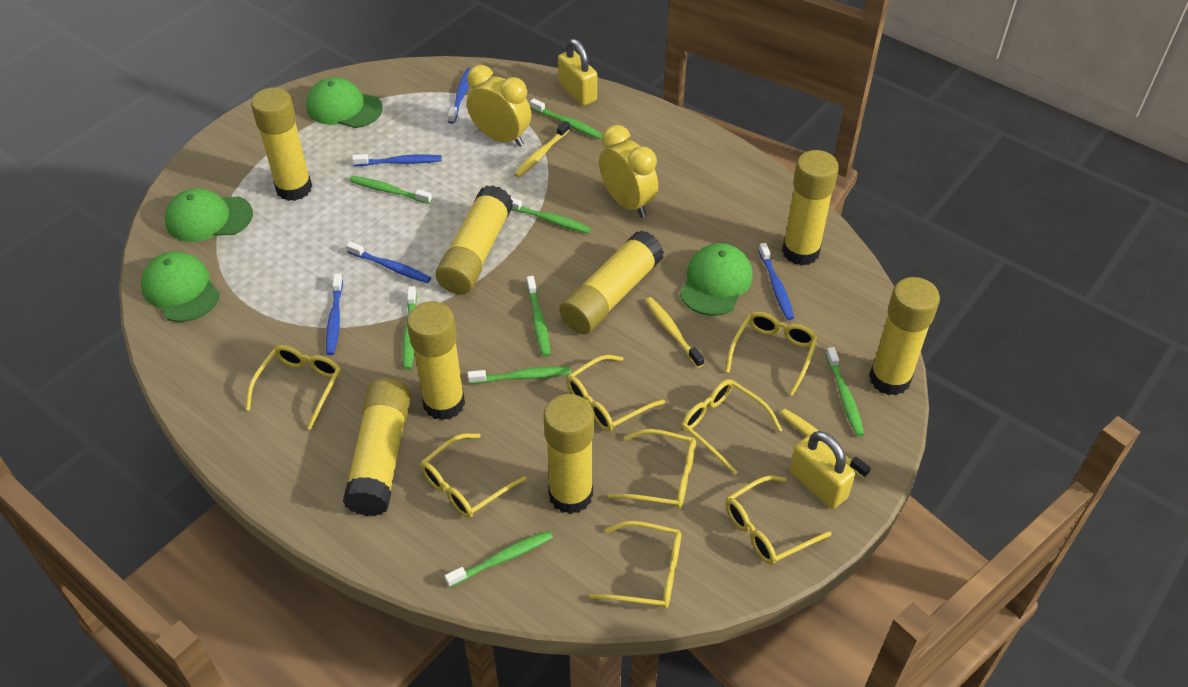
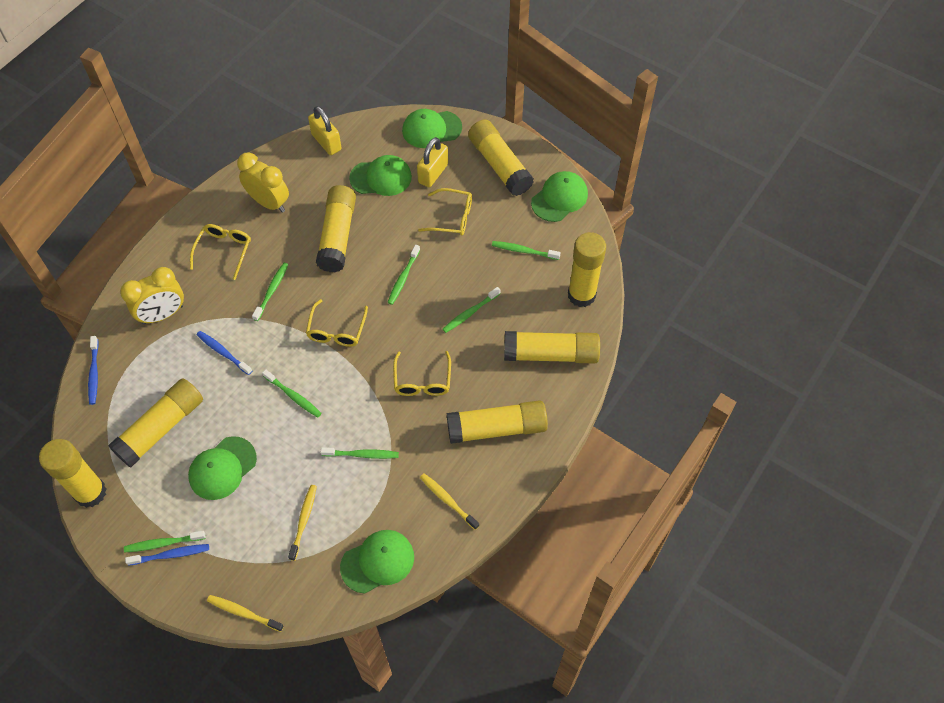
blue toothbrush: 5 -> 3
green cap: 4 -> 5
green toothbrush: 8 -> 7
yellow glasses: 8 -> 4
yellow glue stick: 8 -> 7

